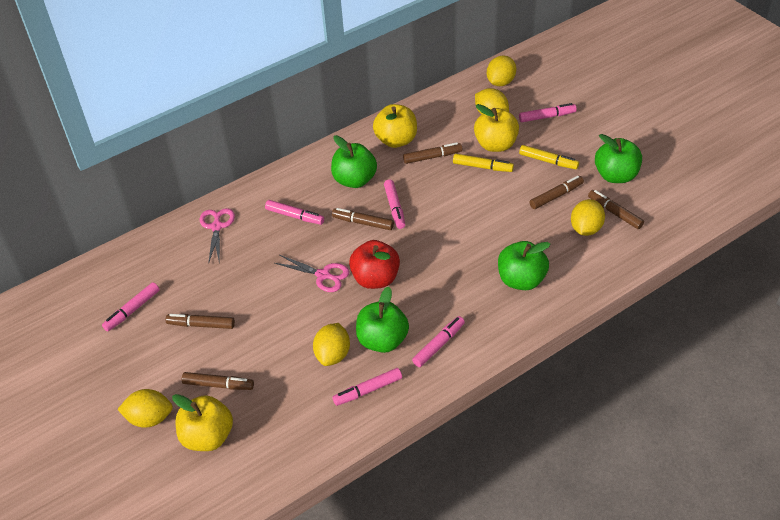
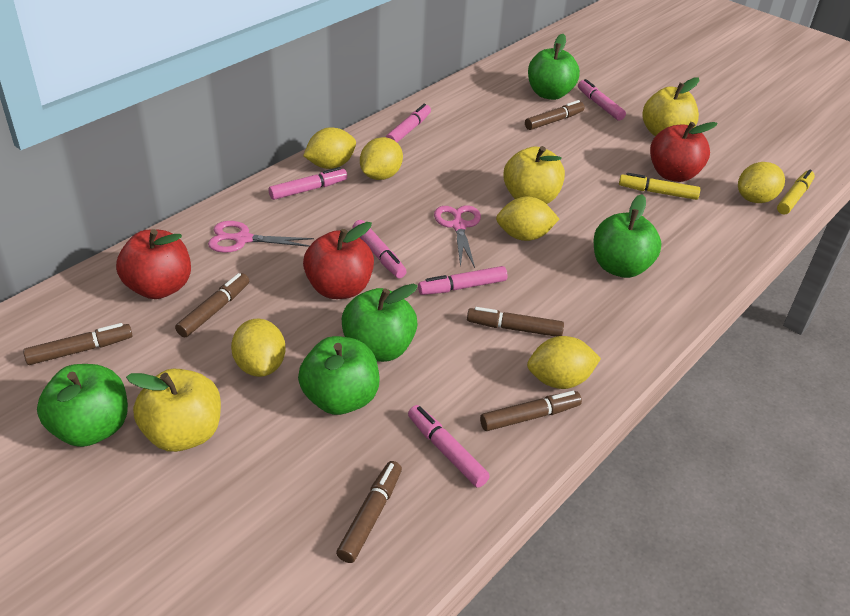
green apple: 4 -> 5
red apple: 1 -> 3
yellow lemon: 5 -> 6

